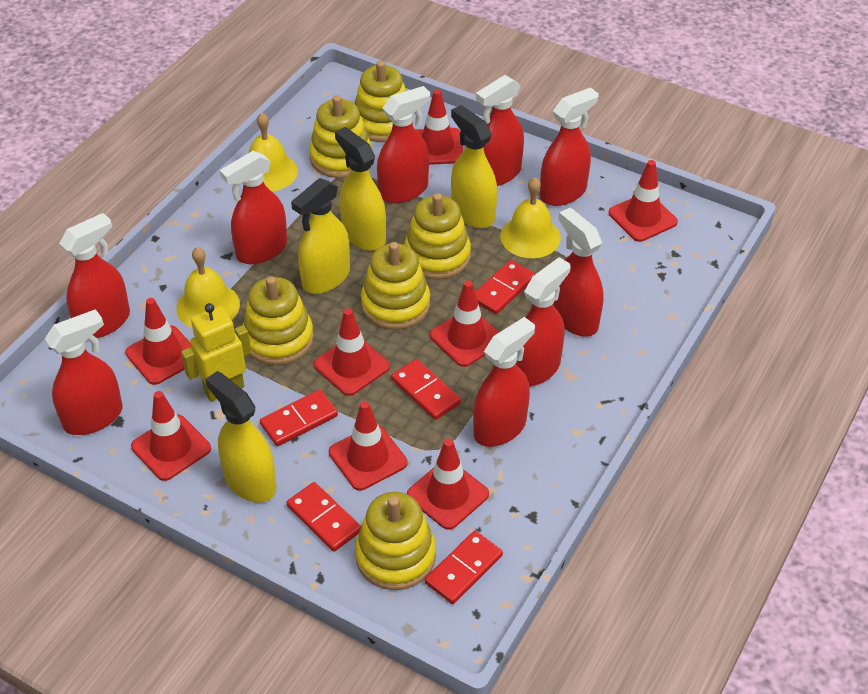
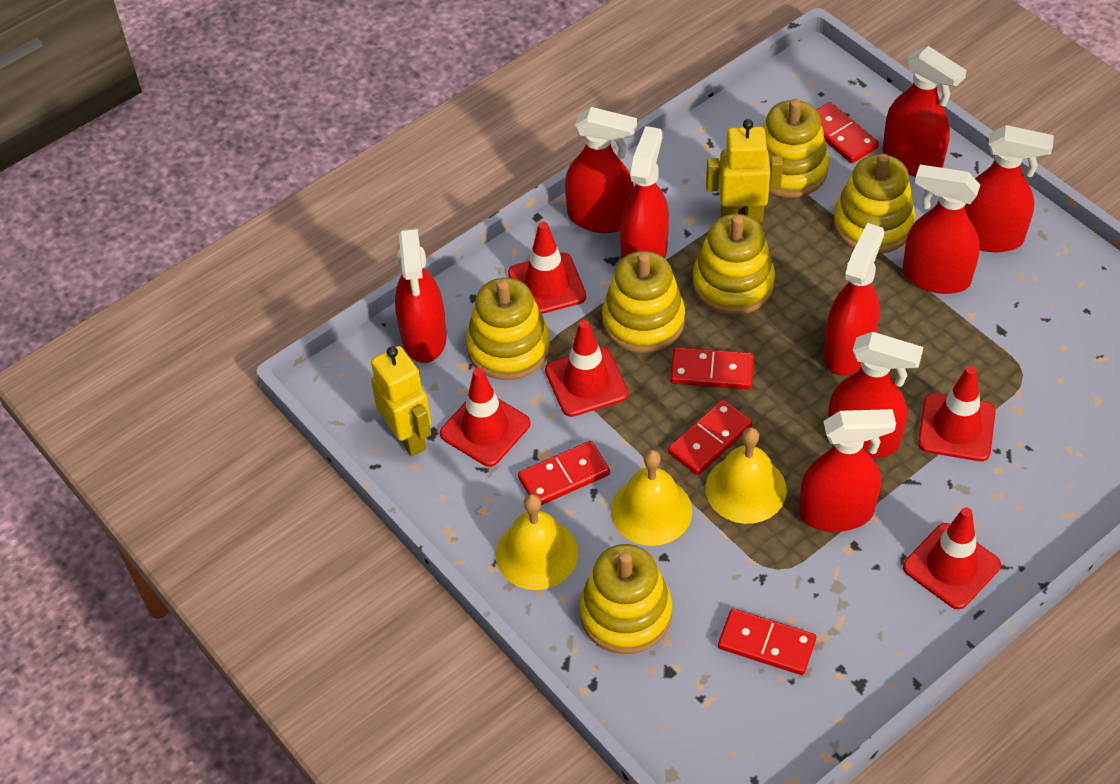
red traffic cone: 8 -> 5
yellow robot: 1 -> 2
yellow spray bottle: 4 -> 0

